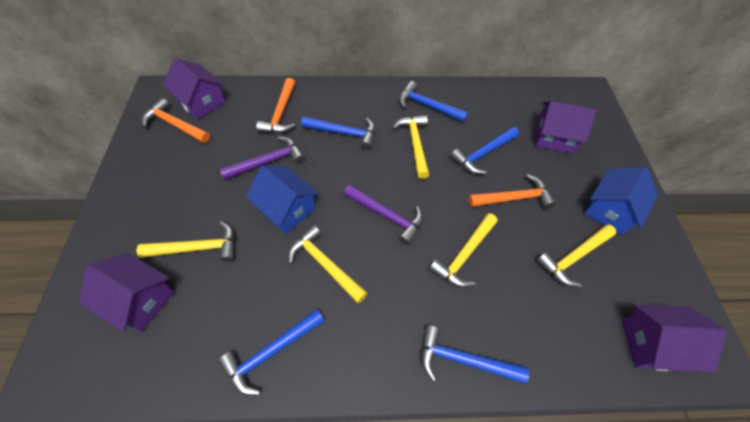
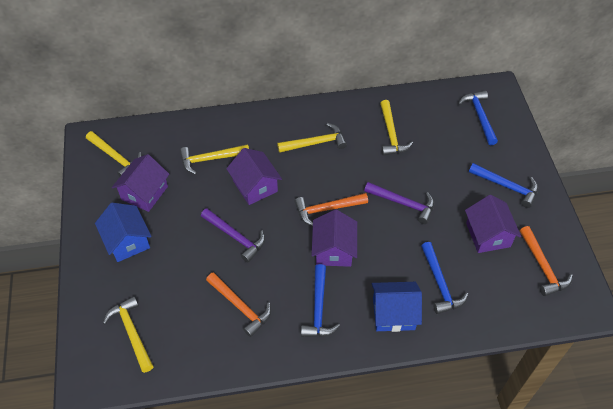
blue hammer: 5 -> 4

